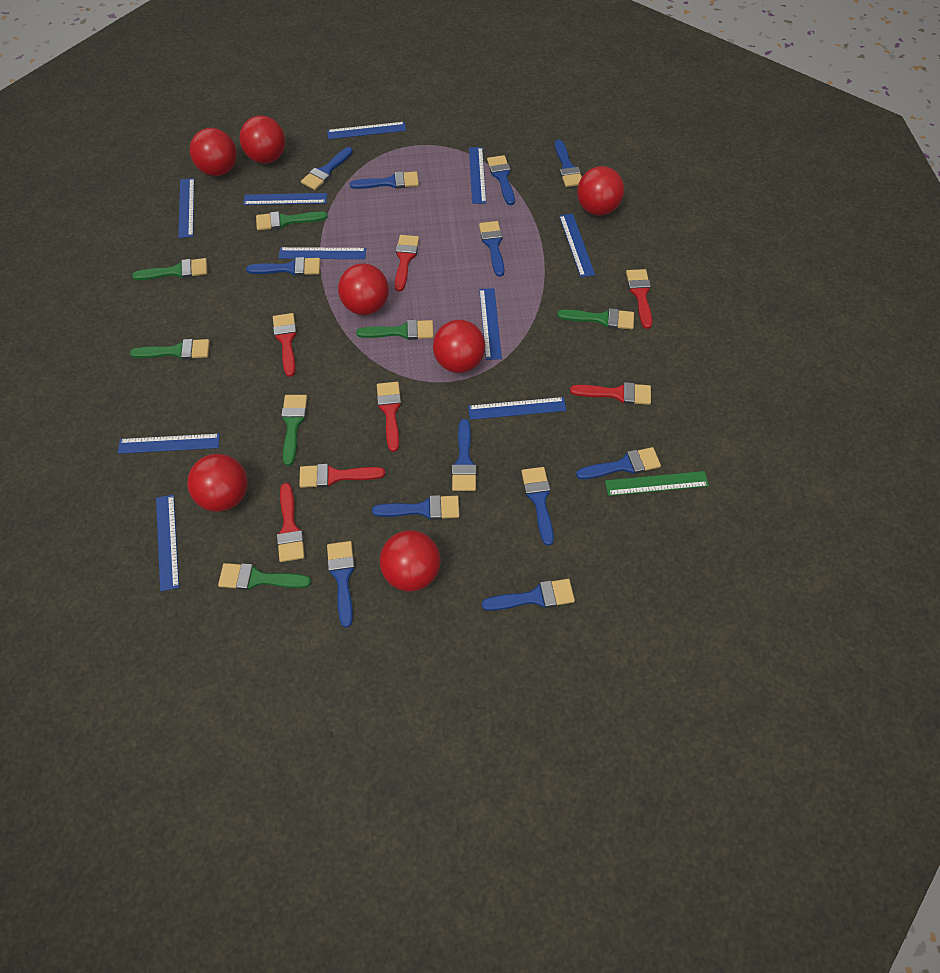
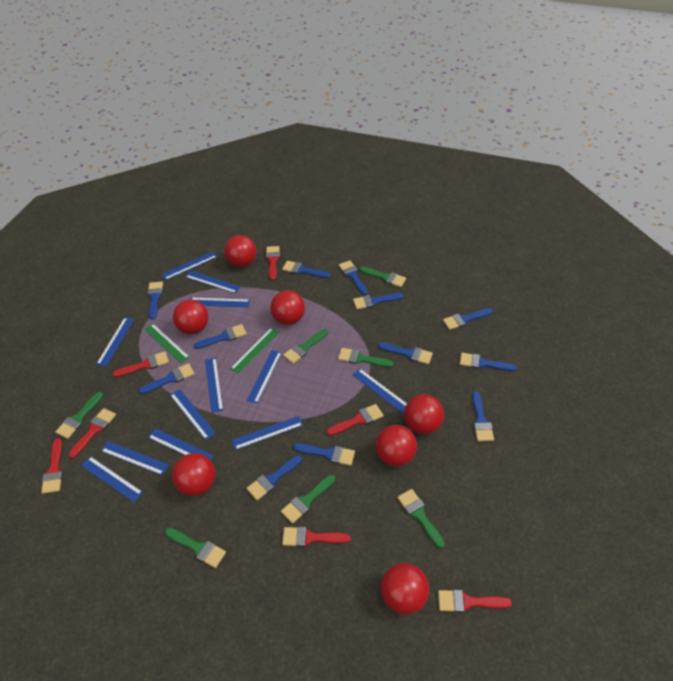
blue ruler: 10 -> 12
green ruler: 1 -> 2

